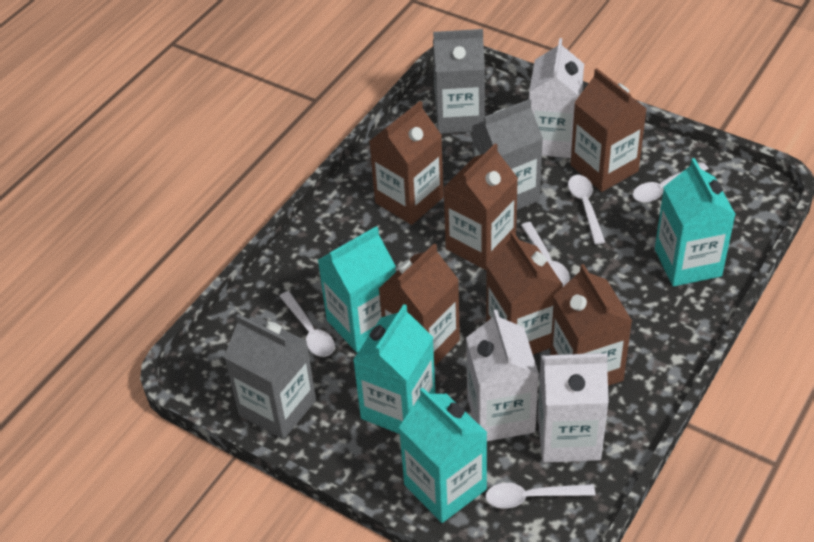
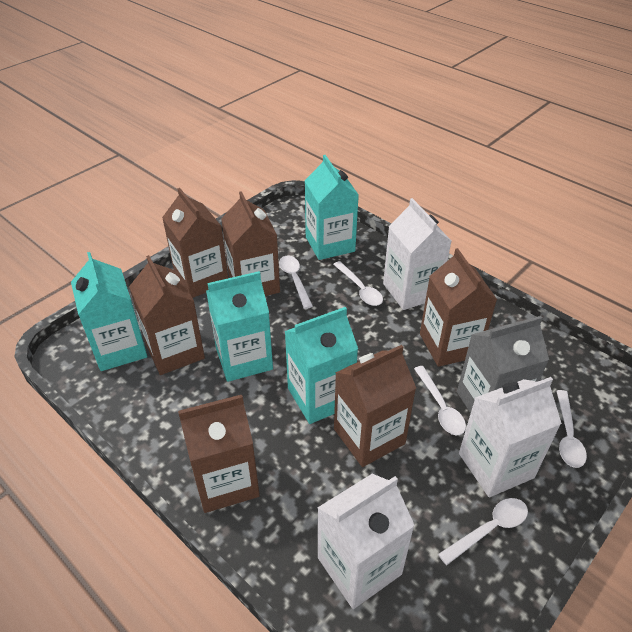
grey carton: 3 -> 1

